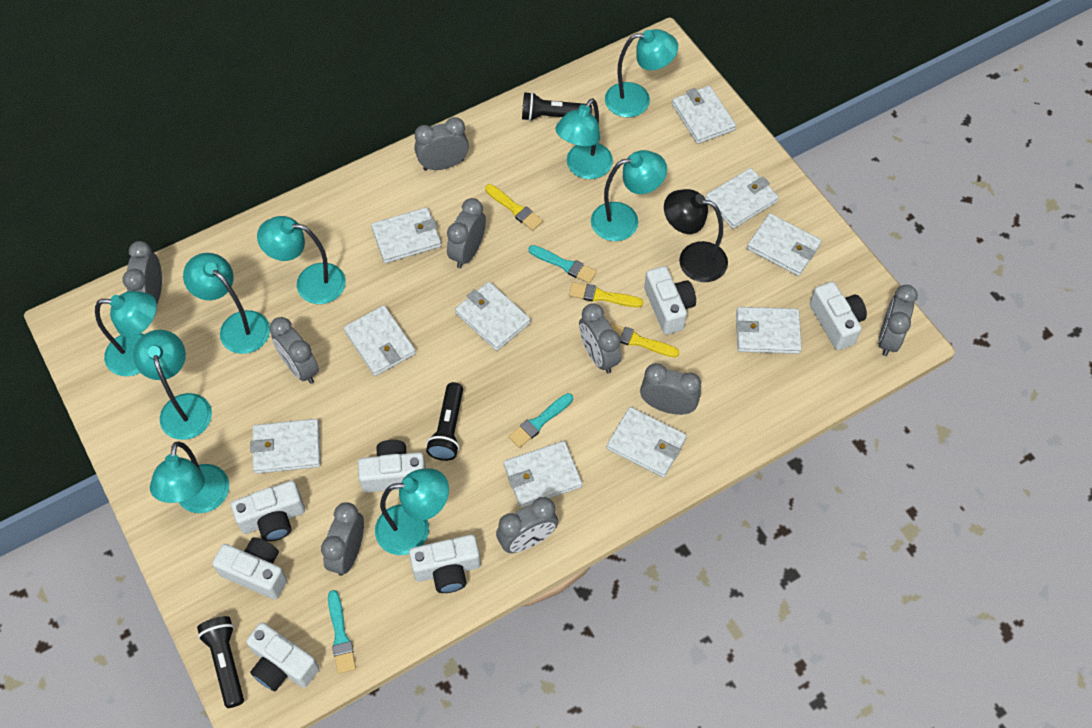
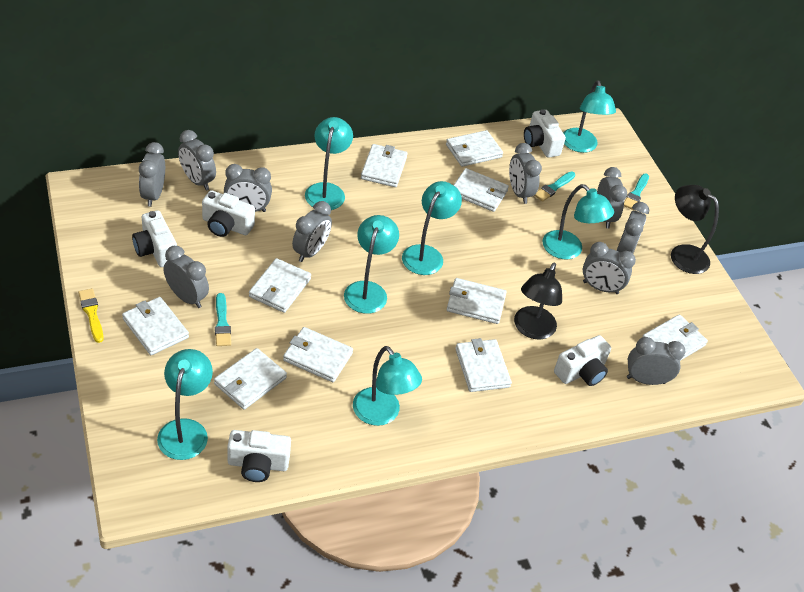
black flashlight: 3 -> 0
black lamp: 1 -> 2
grey clock: 9 -> 10
turquoise lamp: 9 -> 7
white camera: 7 -> 5
yellow brush: 3 -> 1

